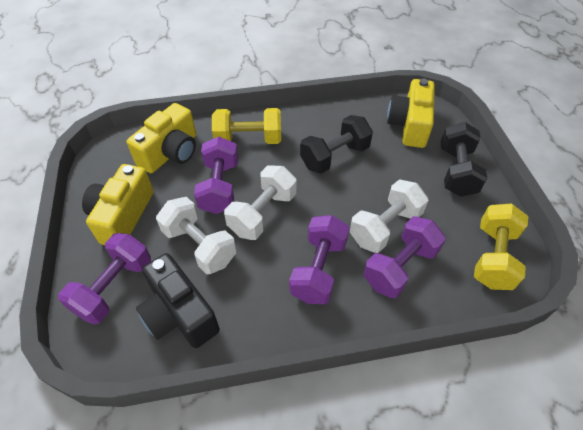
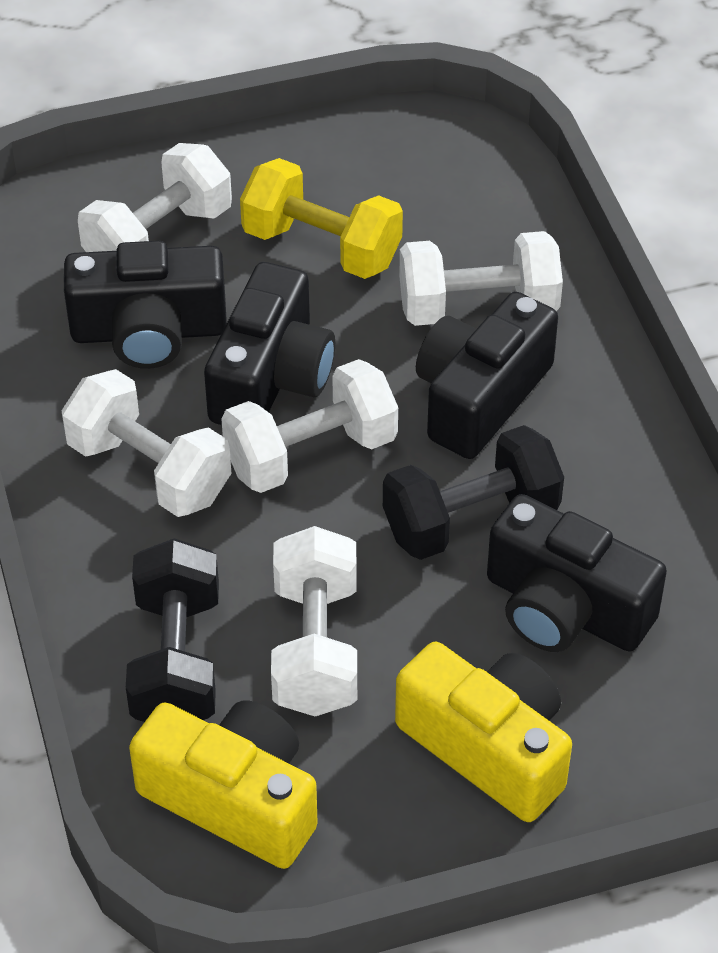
black camera: 1 -> 4
purple dumbbell: 4 -> 0
white dumbbell: 3 -> 5
yellow camera: 3 -> 2
yellow dumbbell: 2 -> 1

